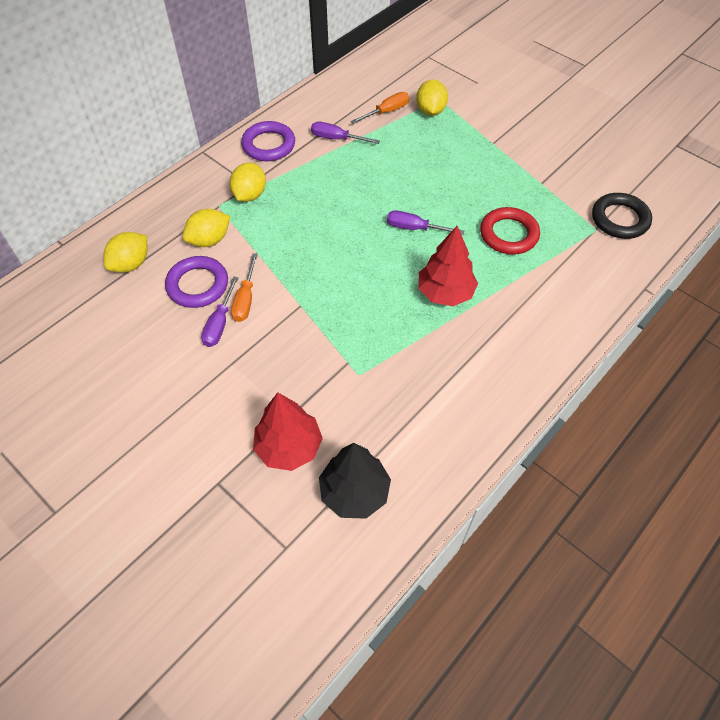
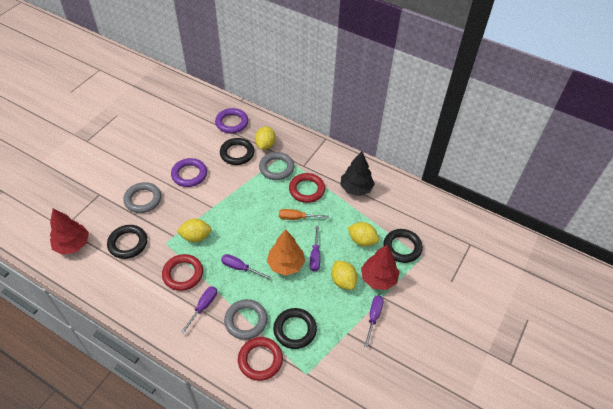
black ring: 1 -> 4
grey ring: 0 -> 3
orange screwdriver: 2 -> 1
orange tree: 0 -> 1
purple screwdriver: 3 -> 4
red ring: 1 -> 3

